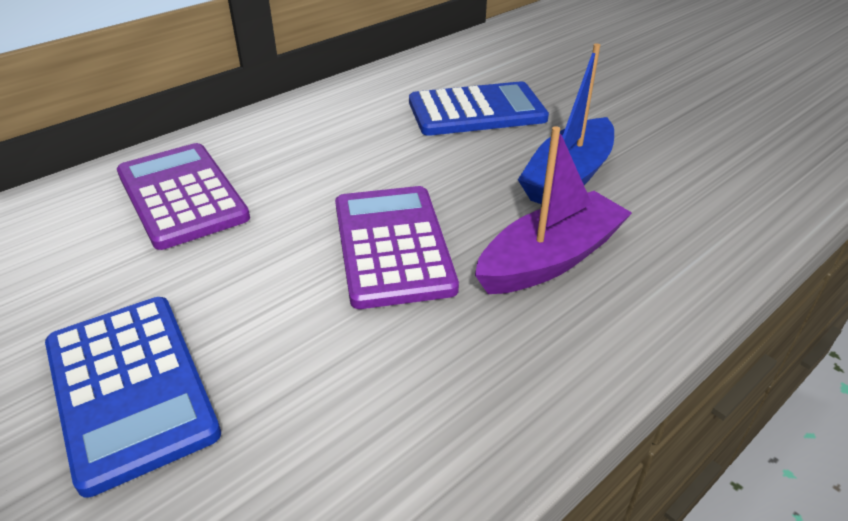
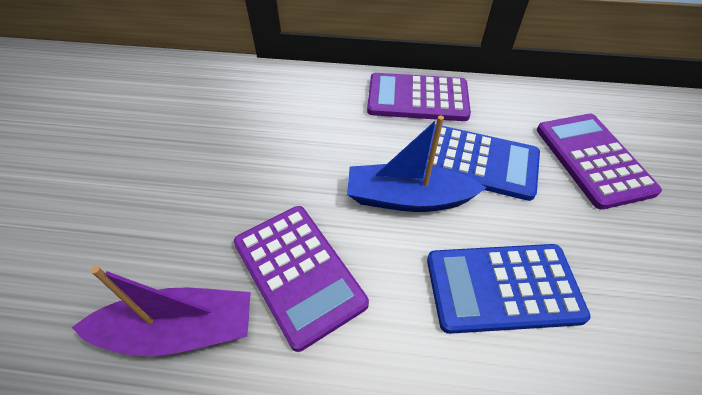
purple calculator: 2 -> 3

